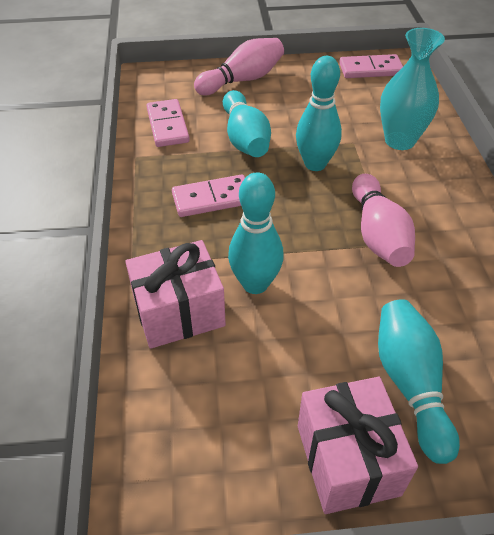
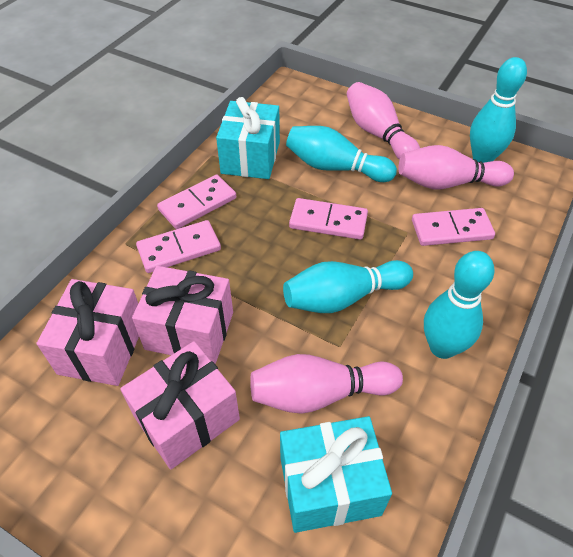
pink bowling pin: 2 -> 3
pink domino: 3 -> 4
pink gift: 2 -> 3
turquoise gift: 0 -> 2
turquoise vase: 1 -> 0

